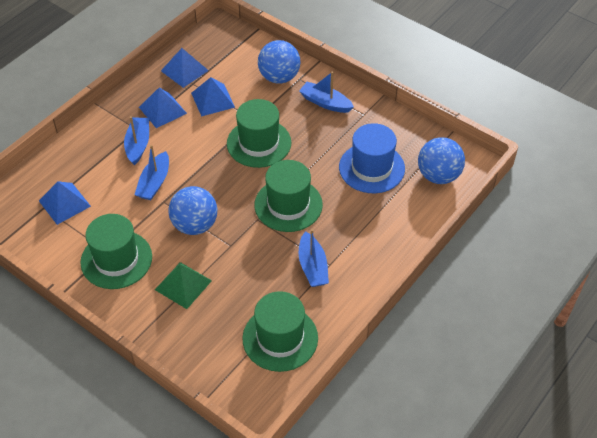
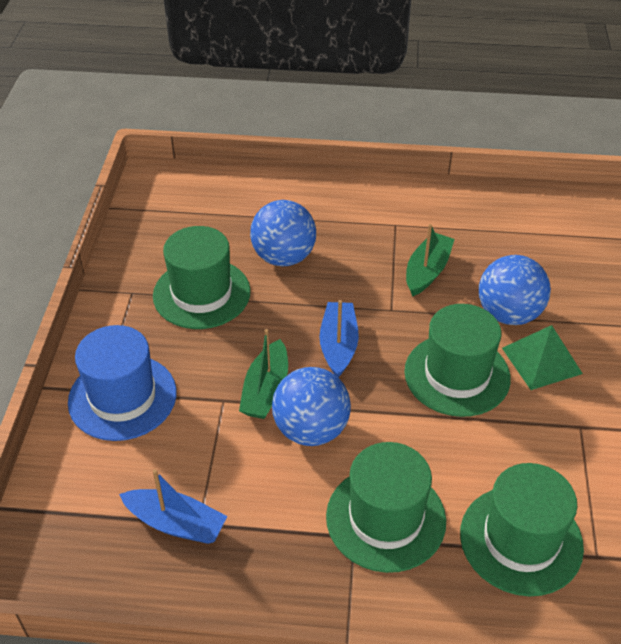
blue boat: 4 -> 2
blue pyramid: 4 -> 0
green boat: 0 -> 2

